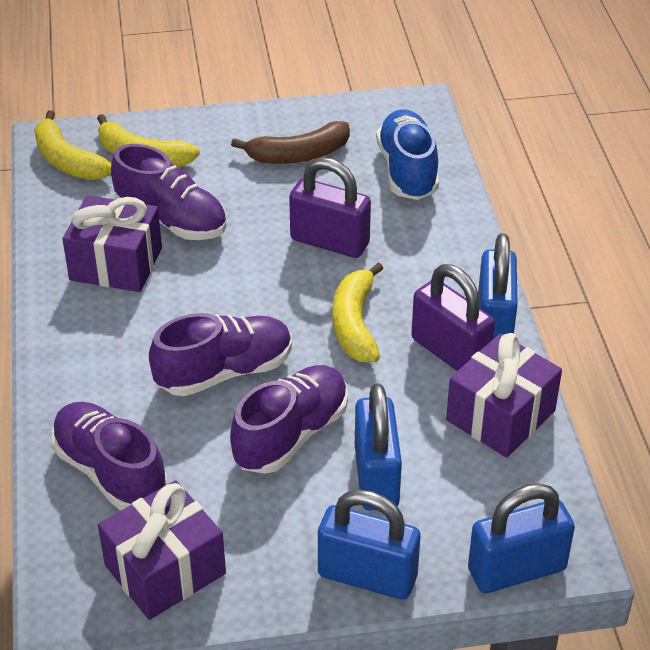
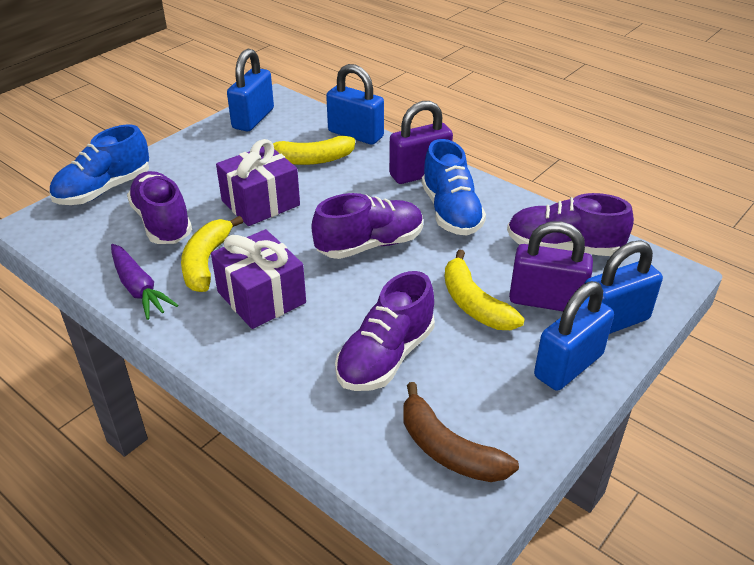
blue shoe: 1 -> 2
purple carrot: 0 -> 1
purple gift: 3 -> 2

